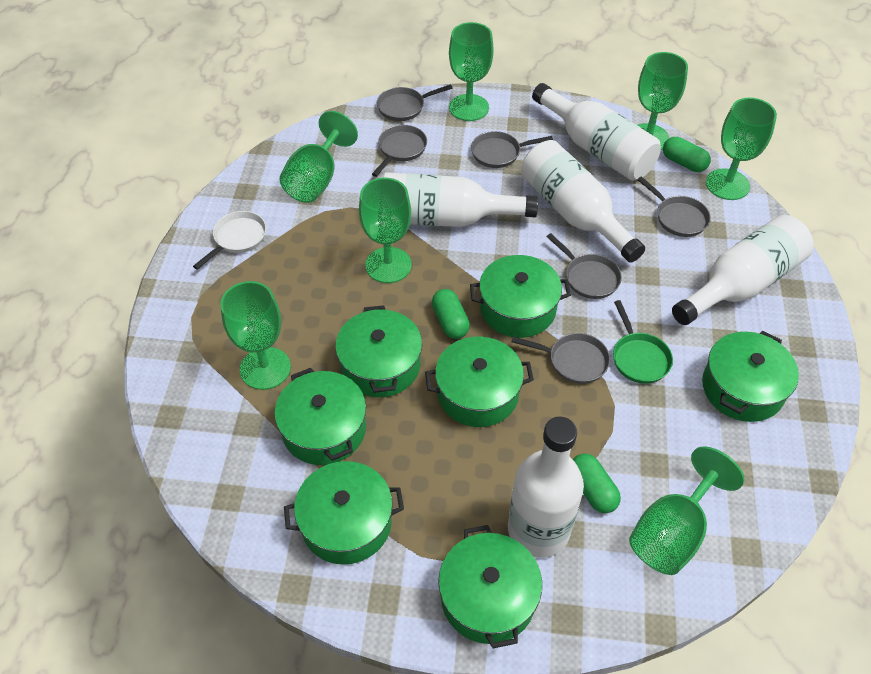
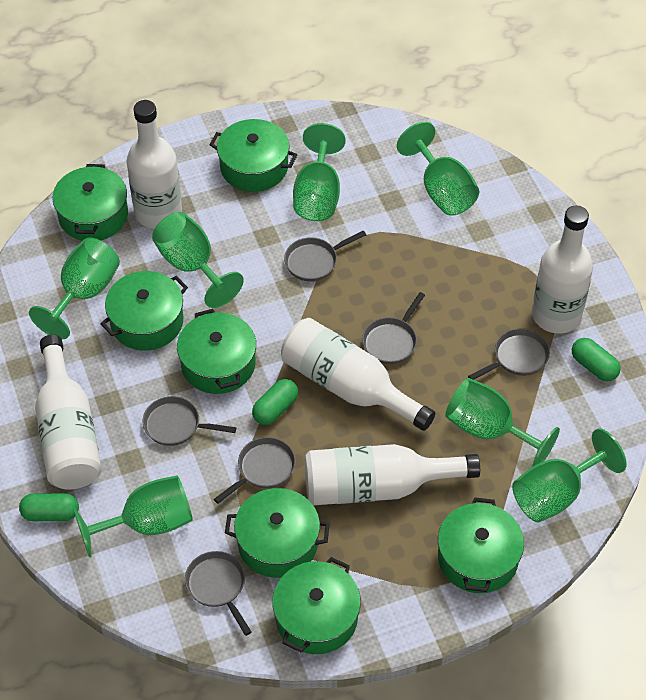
green pan: 1 -> 0
white pan: 1 -> 0

